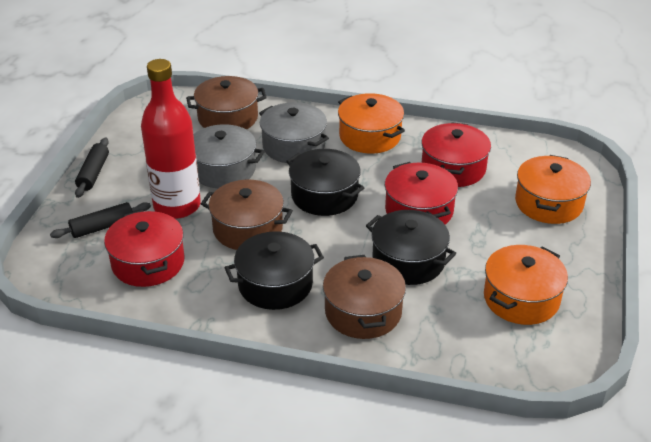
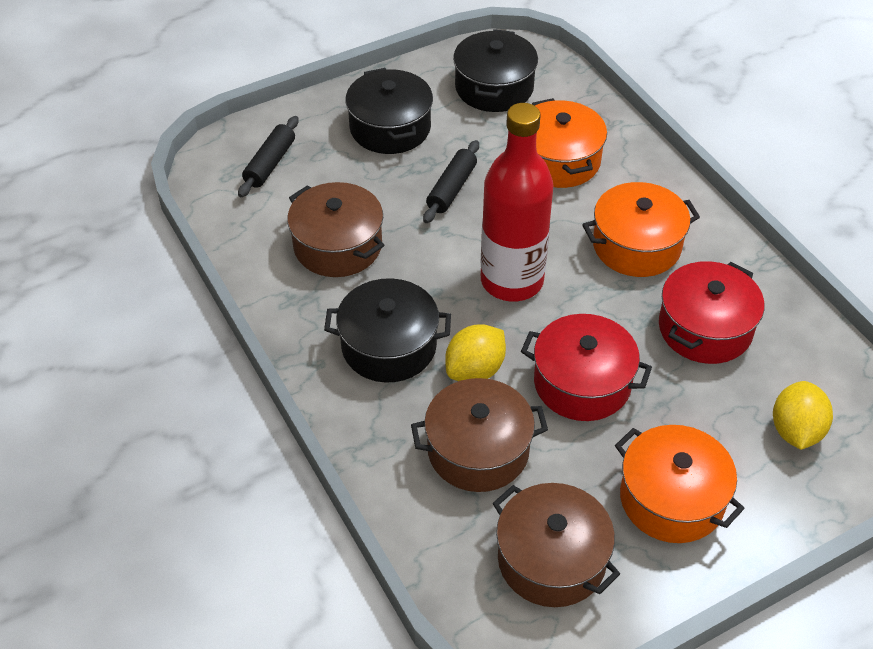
grey pot: 2 -> 0
red pot: 3 -> 2
yellow lemon: 0 -> 2

